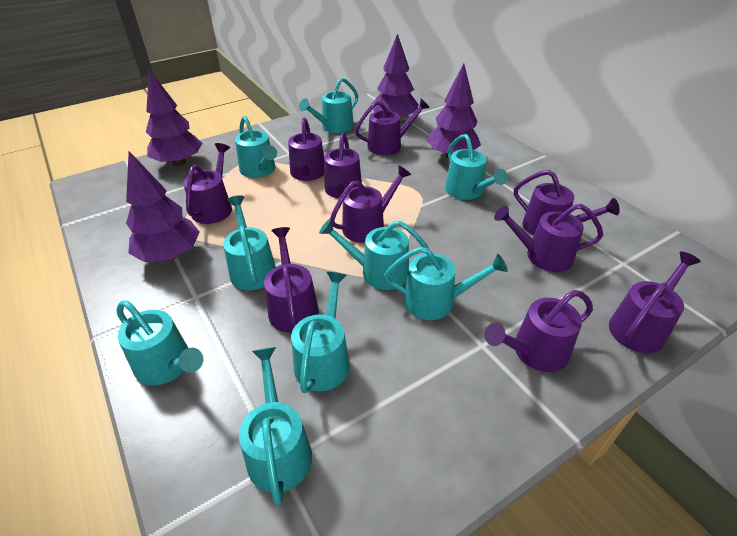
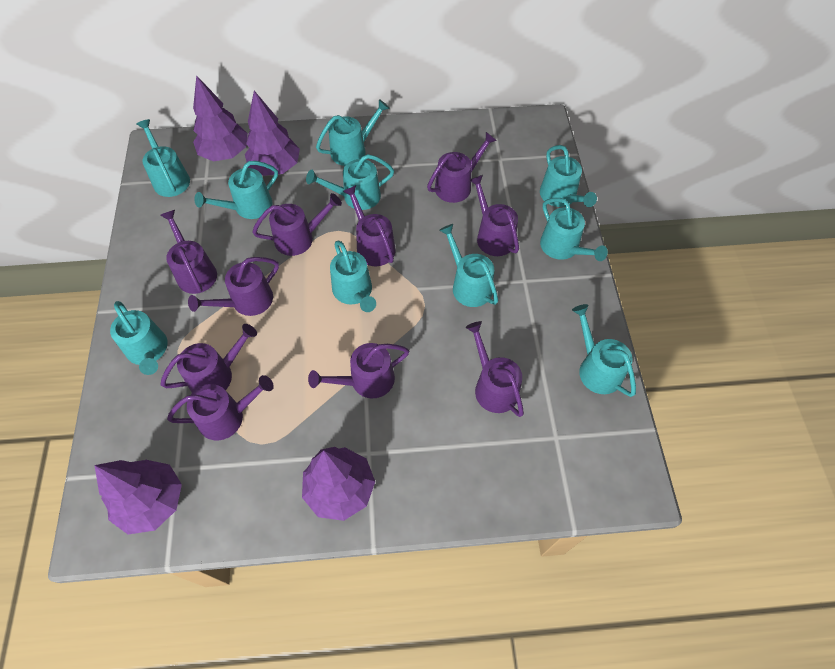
turquoise watering can: 9 -> 10

